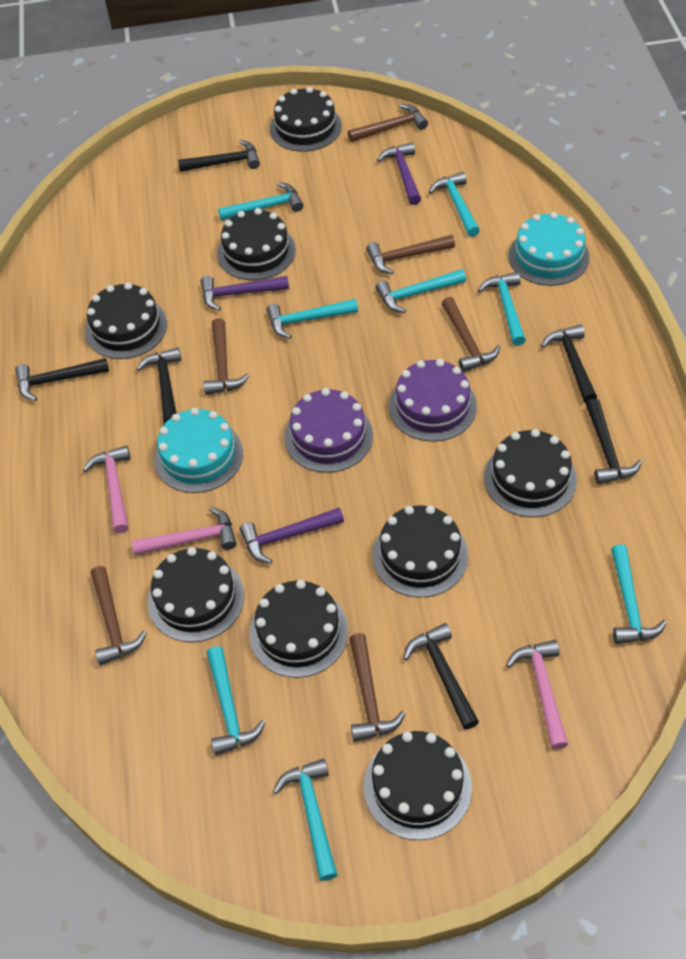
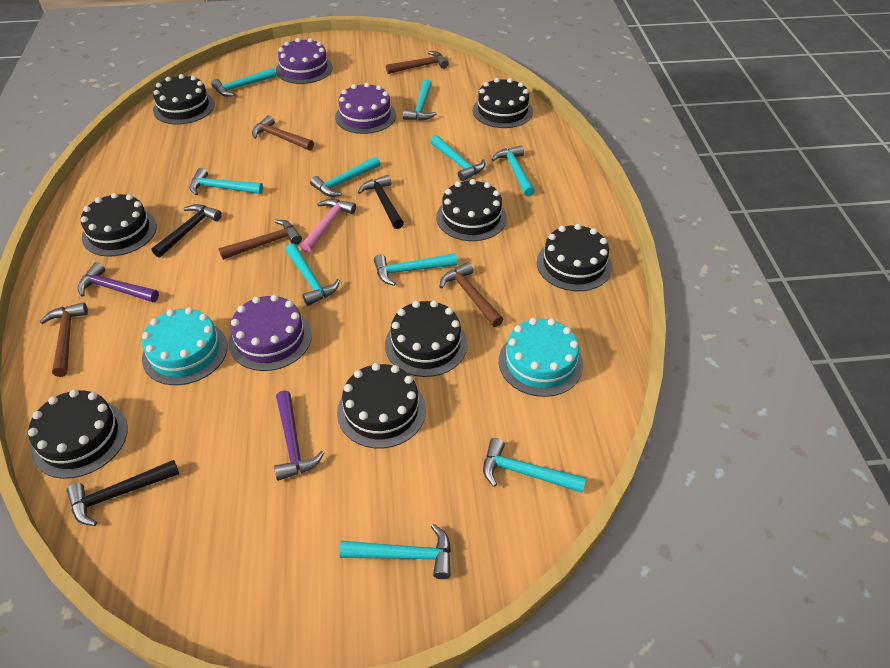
black hammer: 6 -> 3
brown hammer: 6 -> 5
pink hammer: 3 -> 1
purple cake: 2 -> 3
purple hammer: 3 -> 2
turquoise hammer: 8 -> 10

